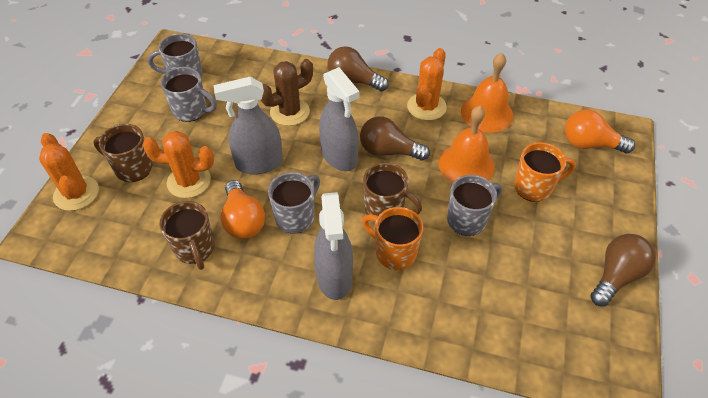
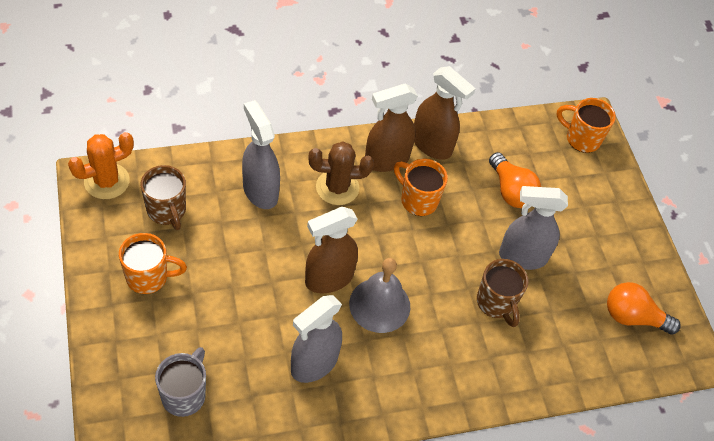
brown light bulb: 3 -> 0
brown mug: 3 -> 2
brown spray bottle: 0 -> 3
grey bell: 0 -> 1
grey mug: 4 -> 1
orange bell: 2 -> 0
orange cactus: 3 -> 1
orange mug: 2 -> 3

